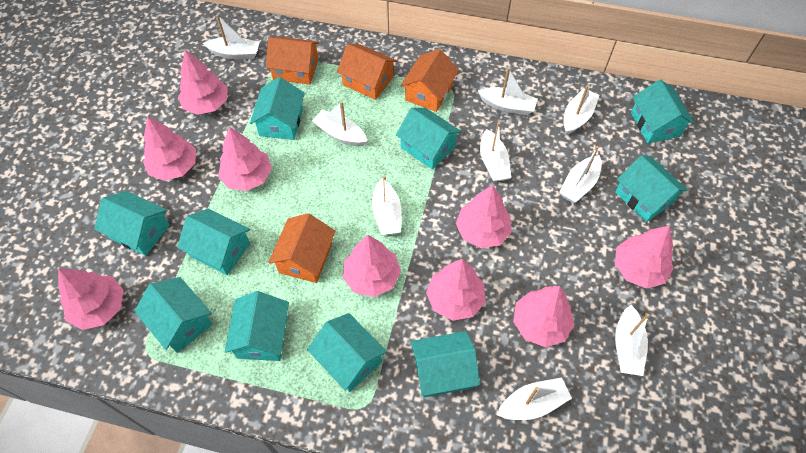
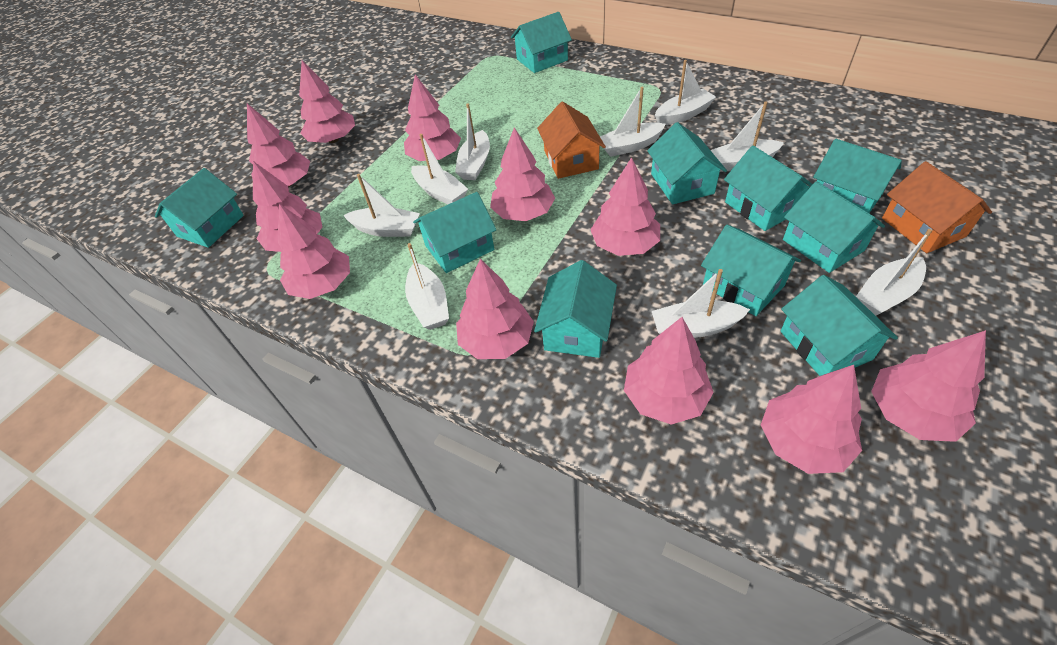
orange house: 4 -> 2
pink tree: 9 -> 11

